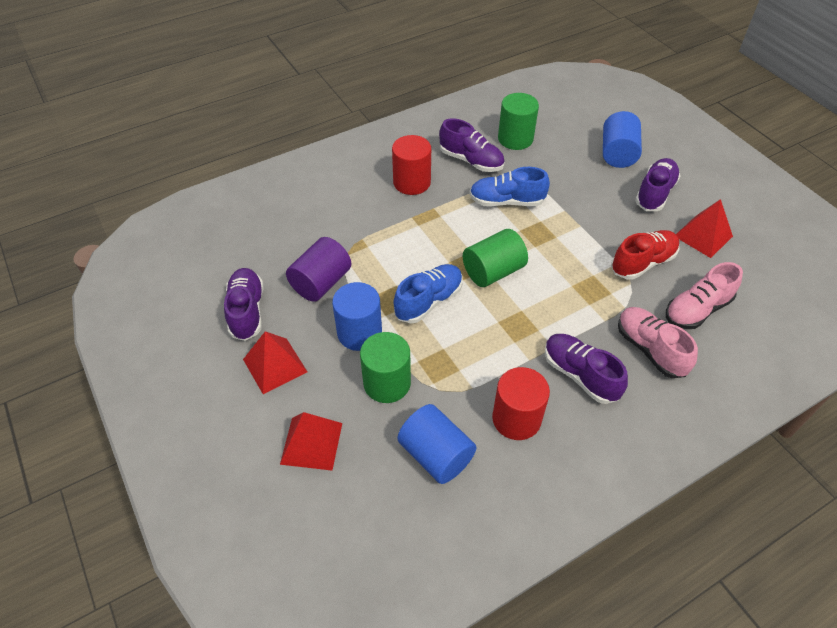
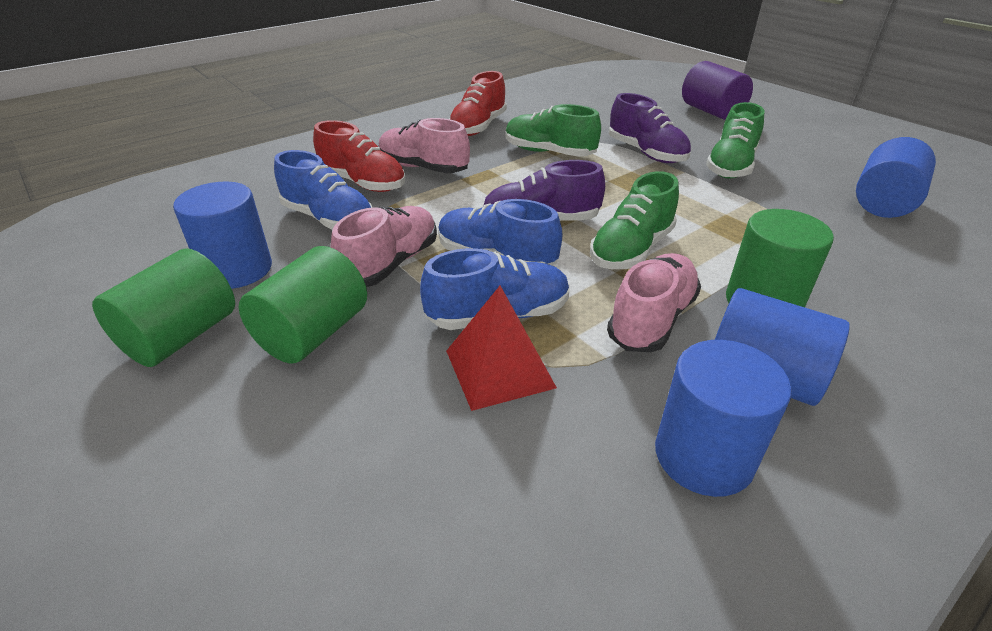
blue cylinder: 3 -> 4
blue shoe: 2 -> 3
green shoe: 0 -> 3
pink shoe: 2 -> 3
purple shoe: 4 -> 2
red cylinder: 2 -> 0
red pyramid: 3 -> 1
red shoe: 1 -> 2

